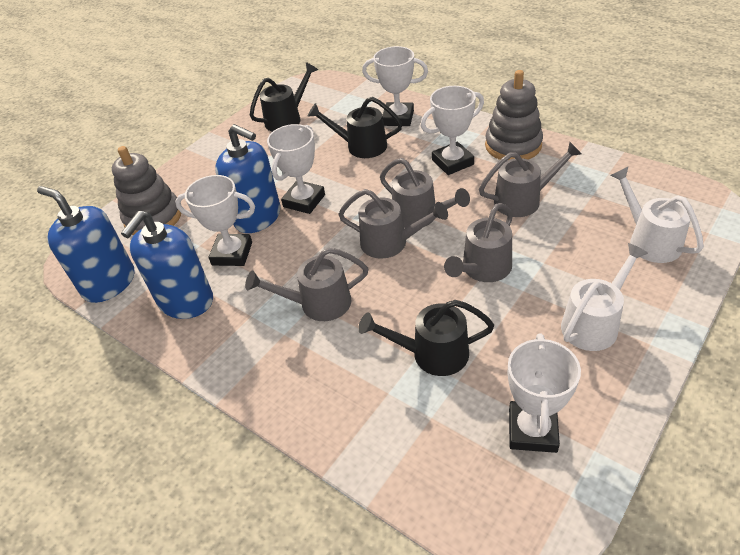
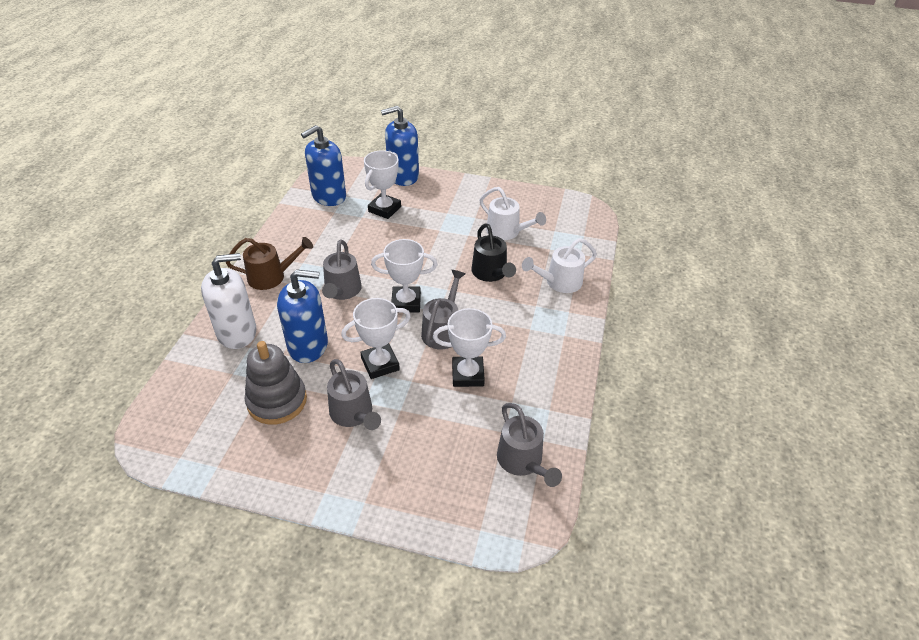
black watering can: 3 -> 1
brown watering can: 0 -> 1
grey stacking toy: 2 -> 1
grey watering can: 5 -> 4
white soap dispenser: 0 -> 1
white trophy: 5 -> 4

